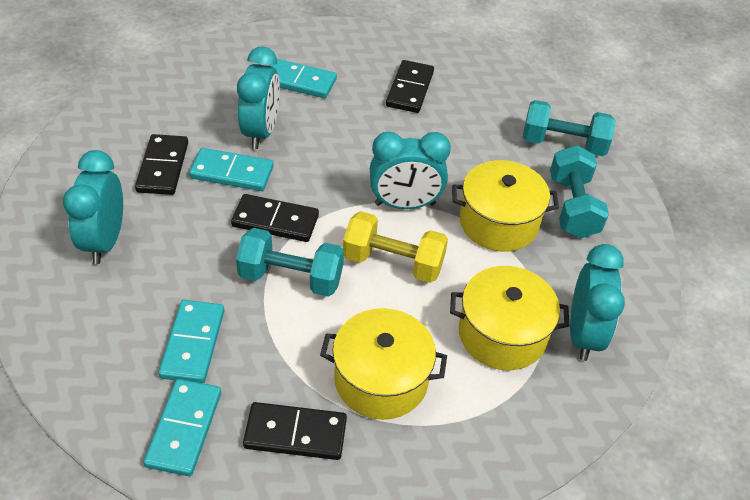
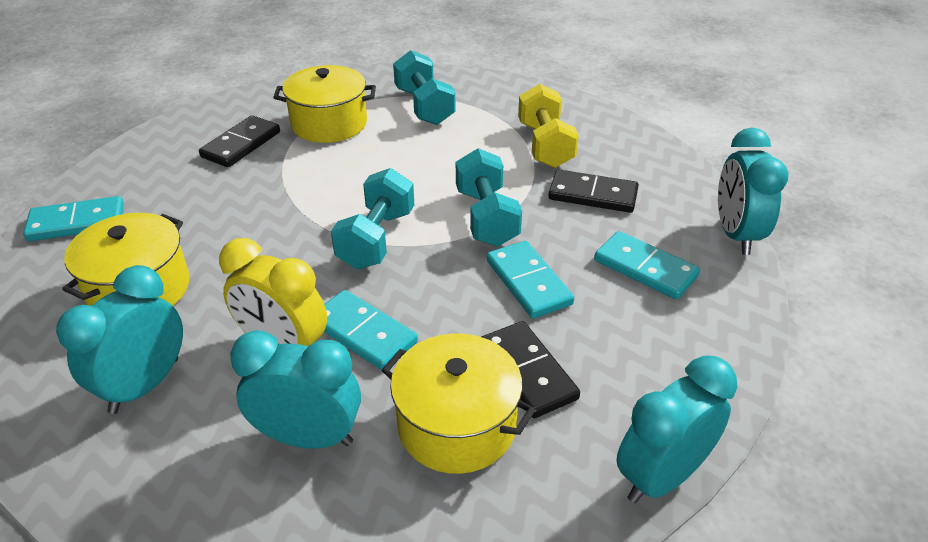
black domino: 4 -> 3
yellow clock: 0 -> 1

